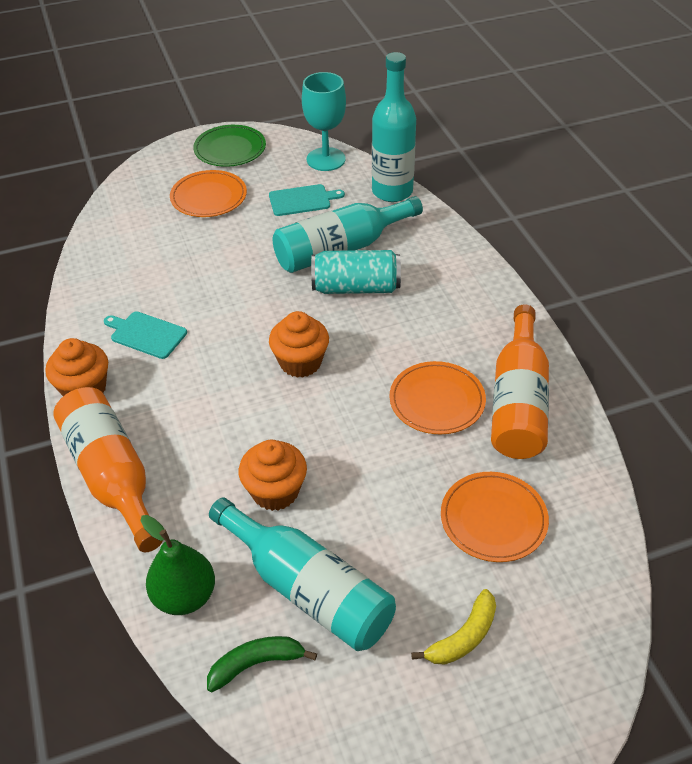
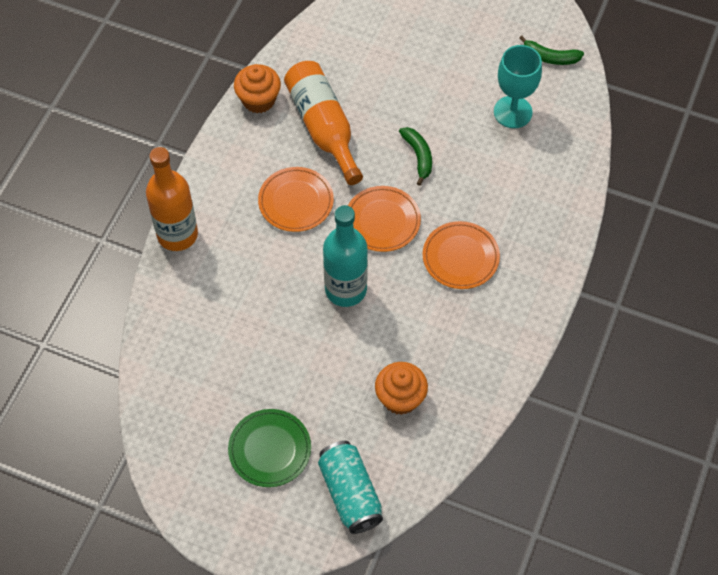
green banana: 1 -> 2
green pear: 1 -> 0
orange cupcake: 3 -> 2
turquoise bottle: 3 -> 1
turquoise cutting board: 2 -> 0
yellow banana: 1 -> 0

